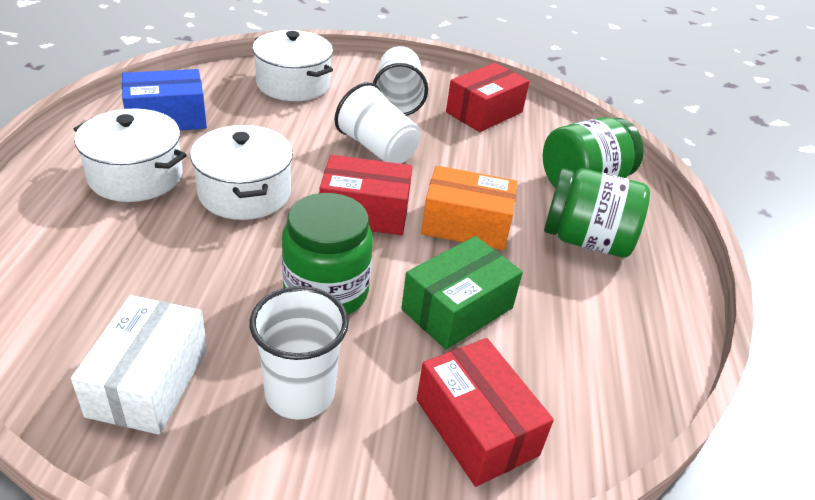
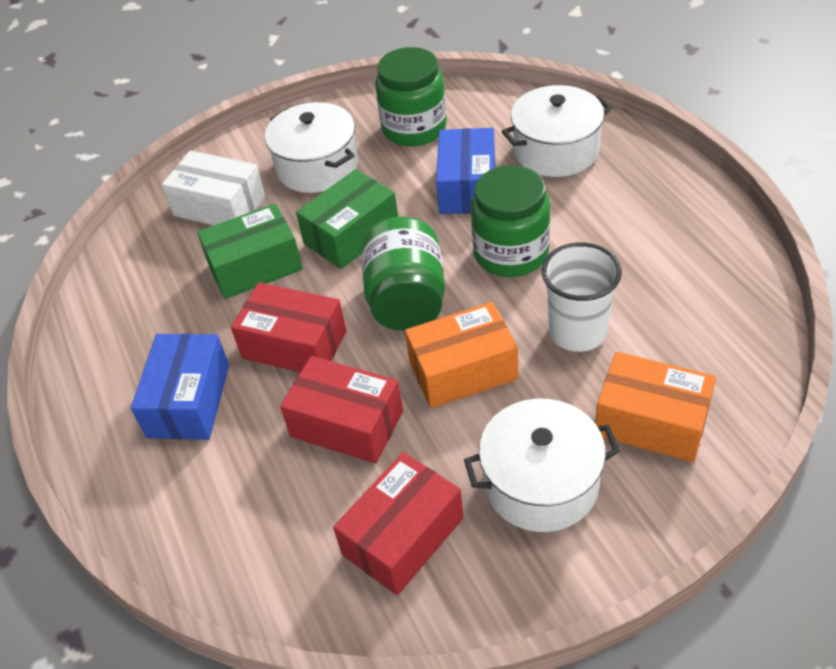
blue box: 1 -> 2
green box: 1 -> 2
orange box: 1 -> 2
white cup: 3 -> 1

